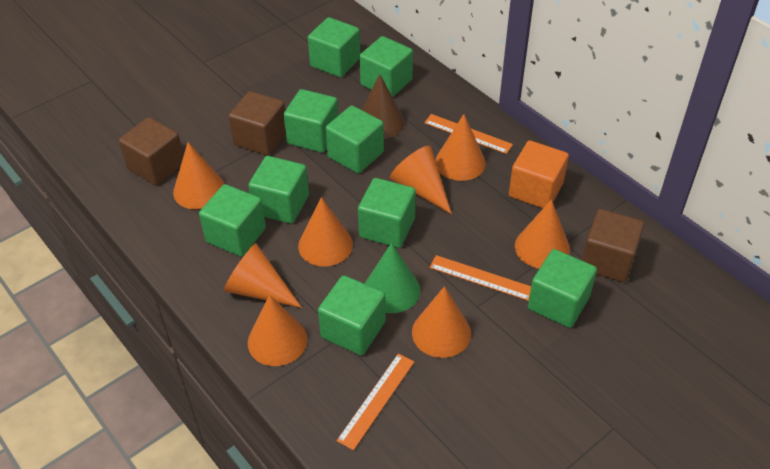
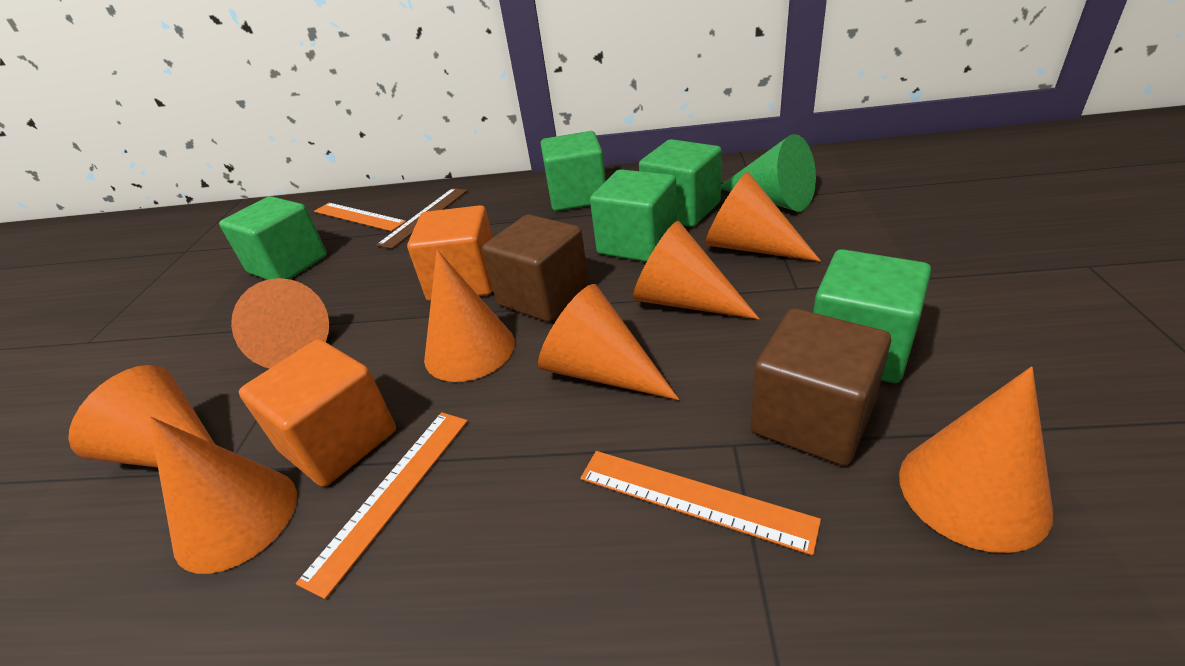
brown cone: 1 -> 0
brown cube: 3 -> 2
brown ruler: 0 -> 1
green cube: 9 -> 5
orange cube: 1 -> 2

